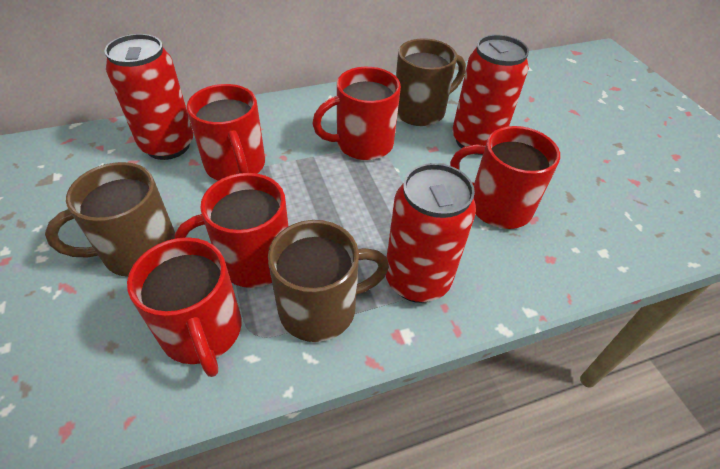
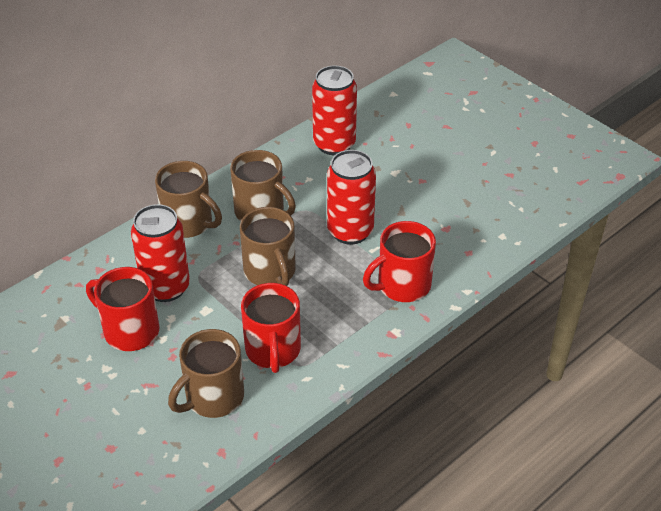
brown mug: 3 -> 4
red mug: 5 -> 3

